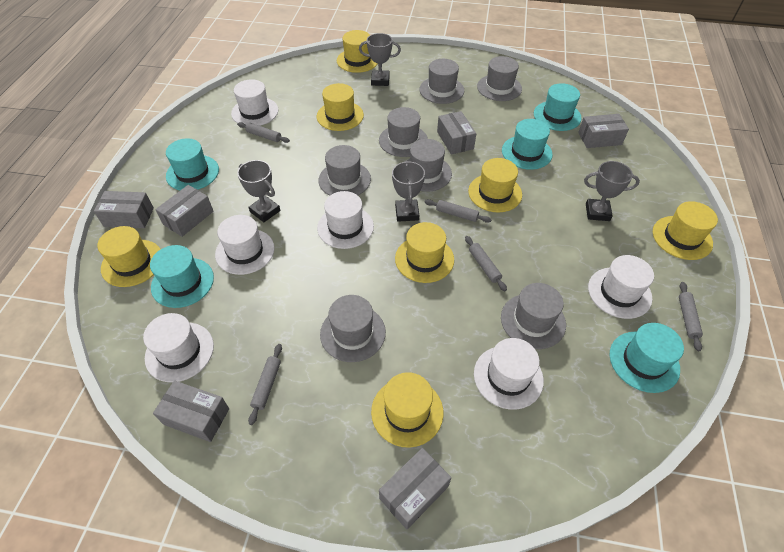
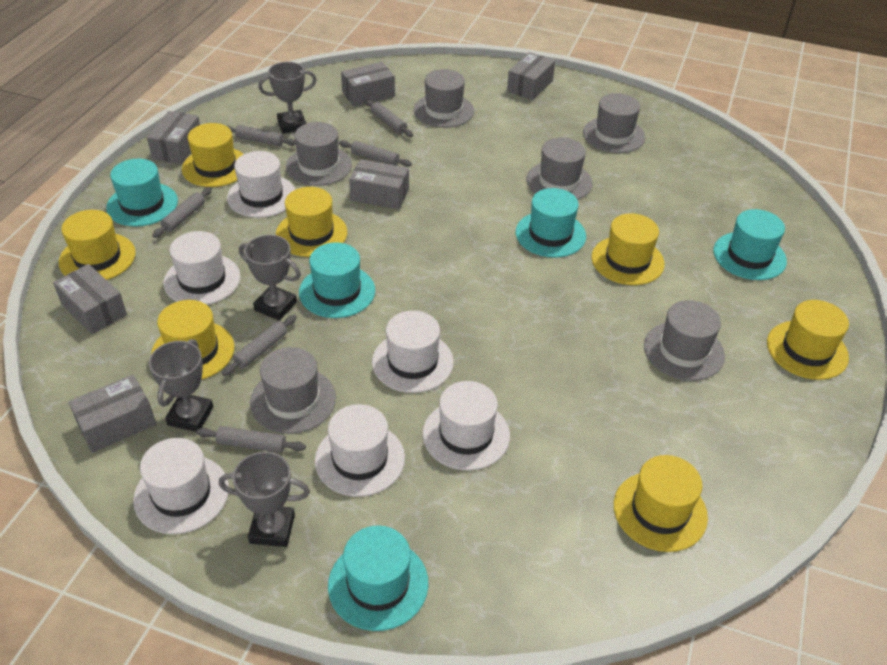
grey hat: 7 -> 6
grey rolling pin: 5 -> 6

